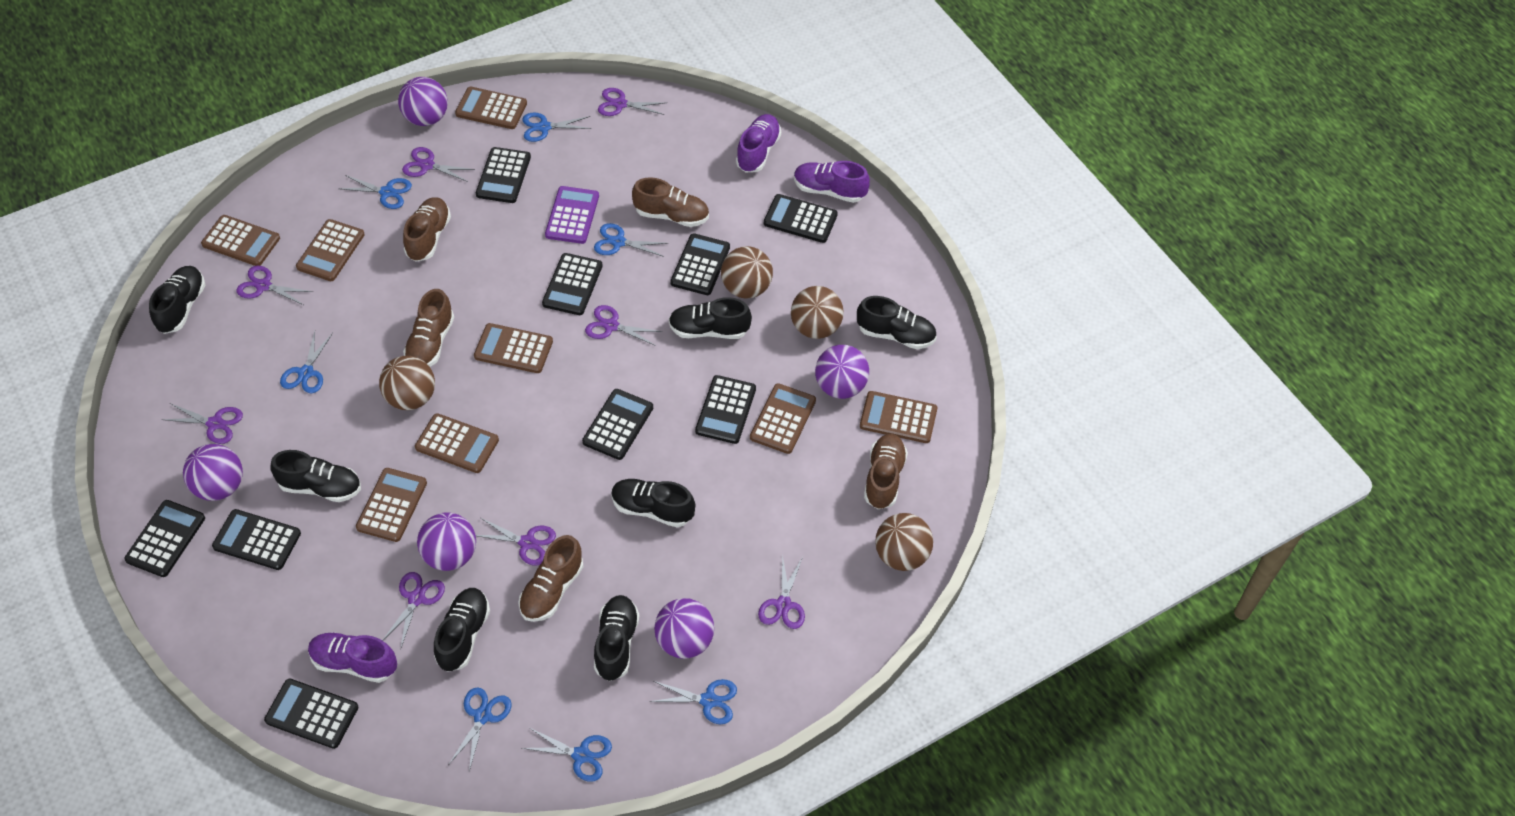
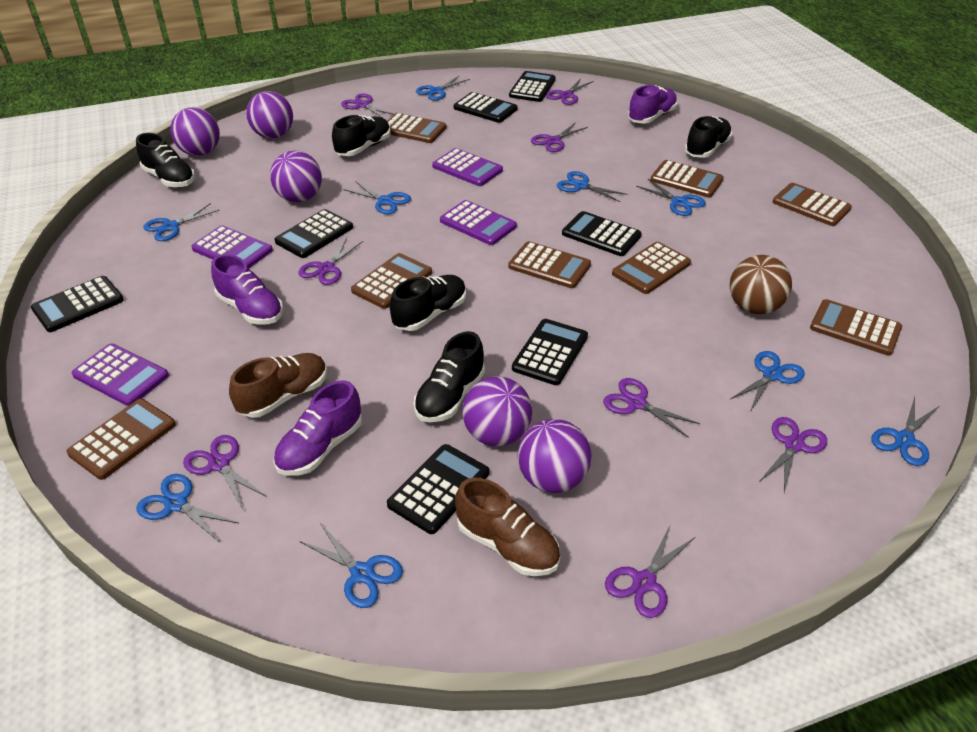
black calculator: 9 -> 7
black shoe: 7 -> 5
blue scissors: 7 -> 9
brown ball: 4 -> 1
brown shoe: 5 -> 2
purple calculator: 1 -> 4

